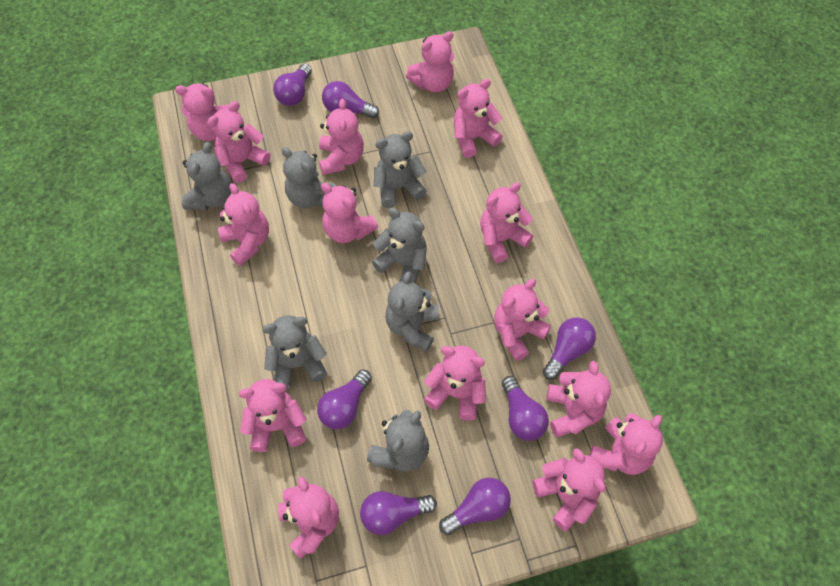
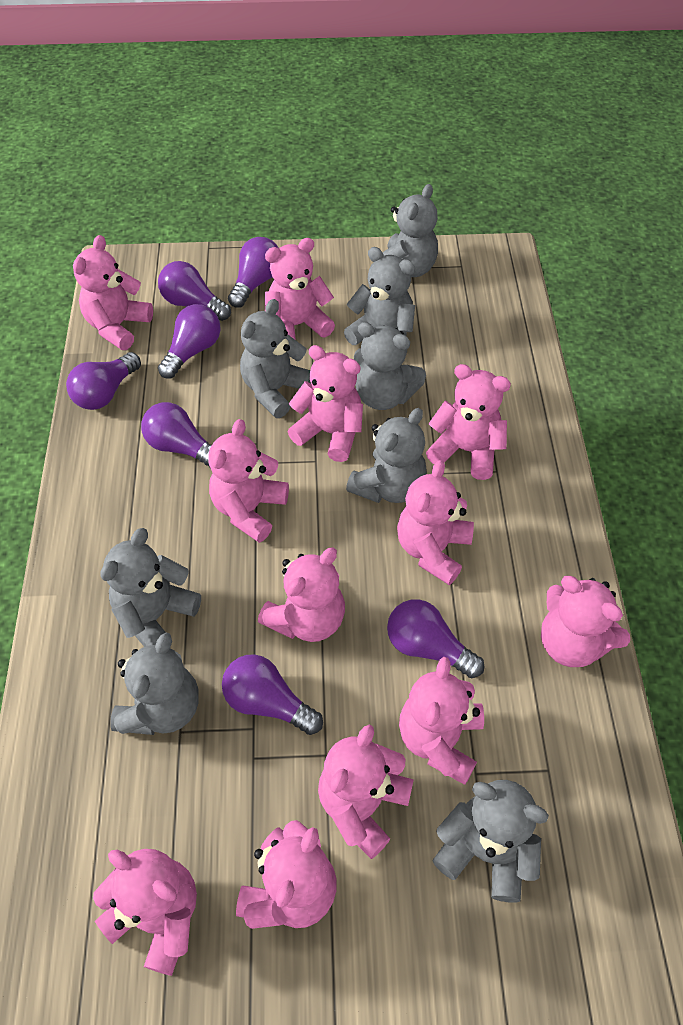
grey teddy bear: 7 -> 8
pink teddy bear: 15 -> 12

